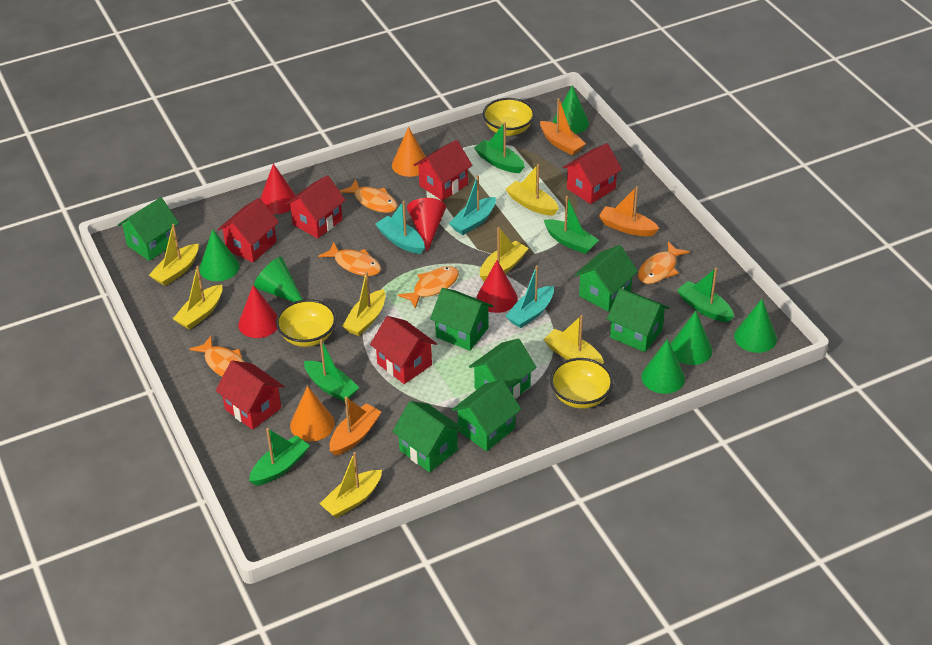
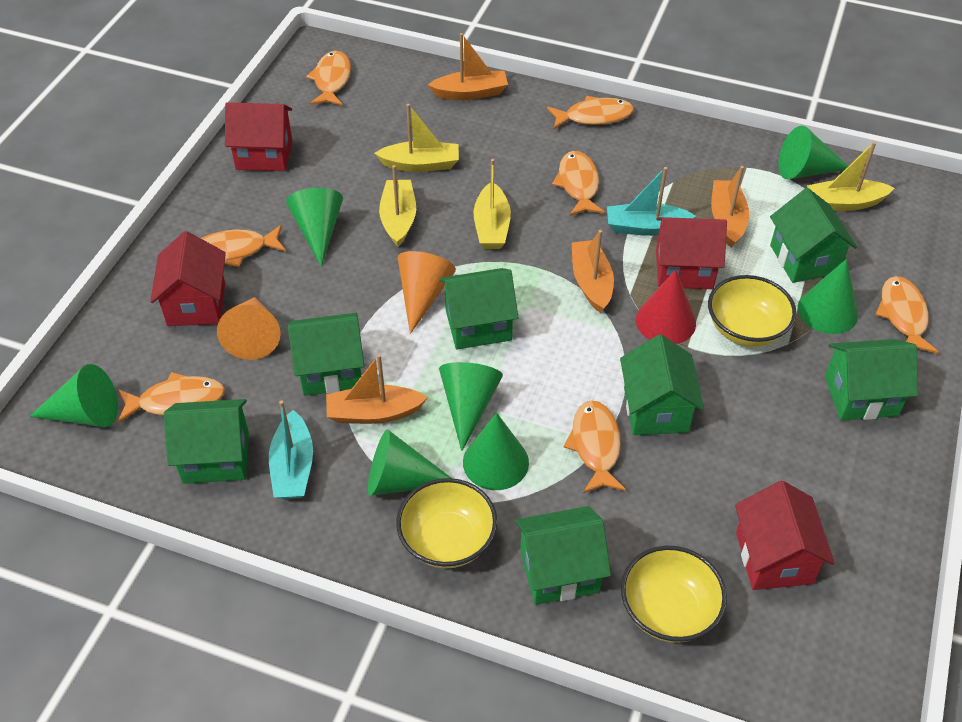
green boat: 5 -> 0
green cone: 6 -> 7
orange boat: 3 -> 4
orange fish: 5 -> 7
red cone: 4 -> 1
red house: 6 -> 4
turquoise boat: 3 -> 2
yellow boat: 7 -> 4

